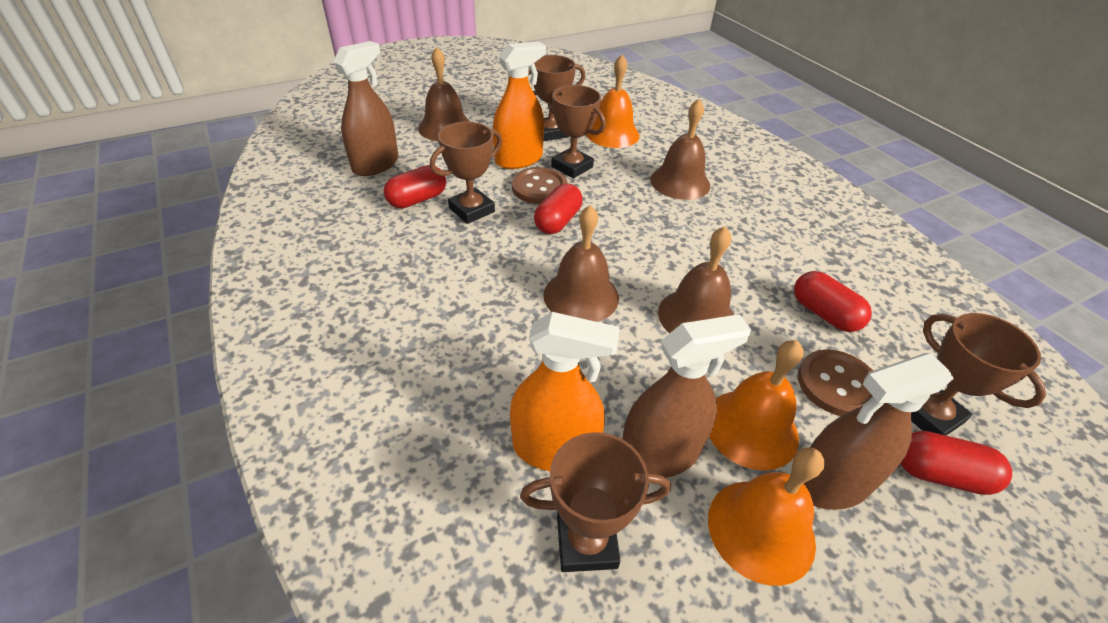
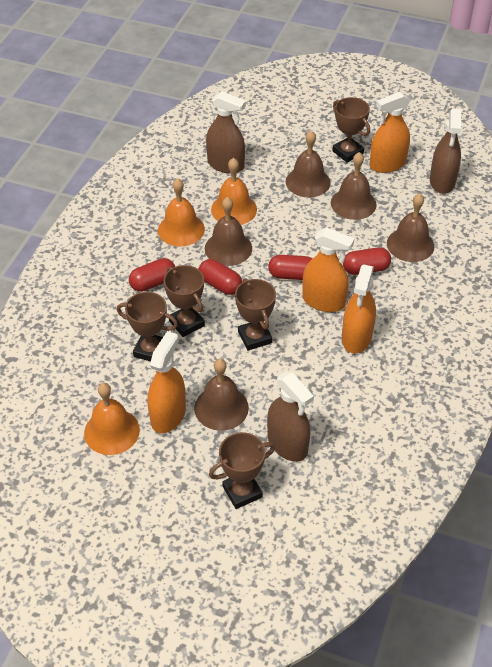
brown bell: 4 -> 5
brown button: 2 -> 0
orange spray bottle: 2 -> 4

